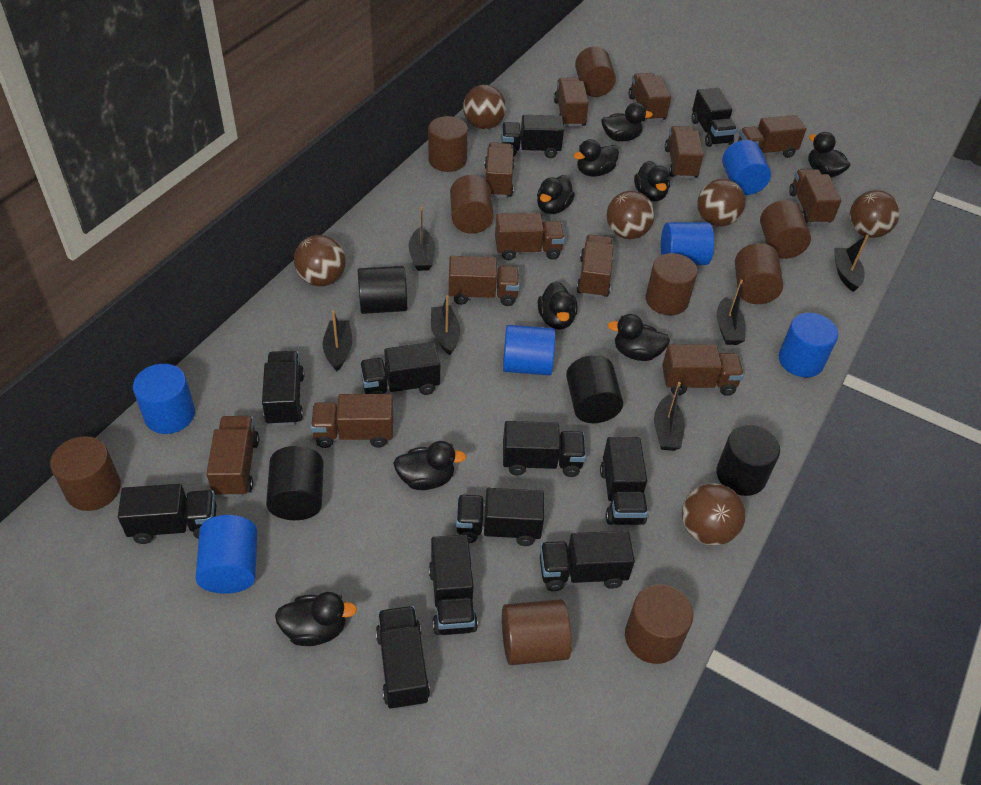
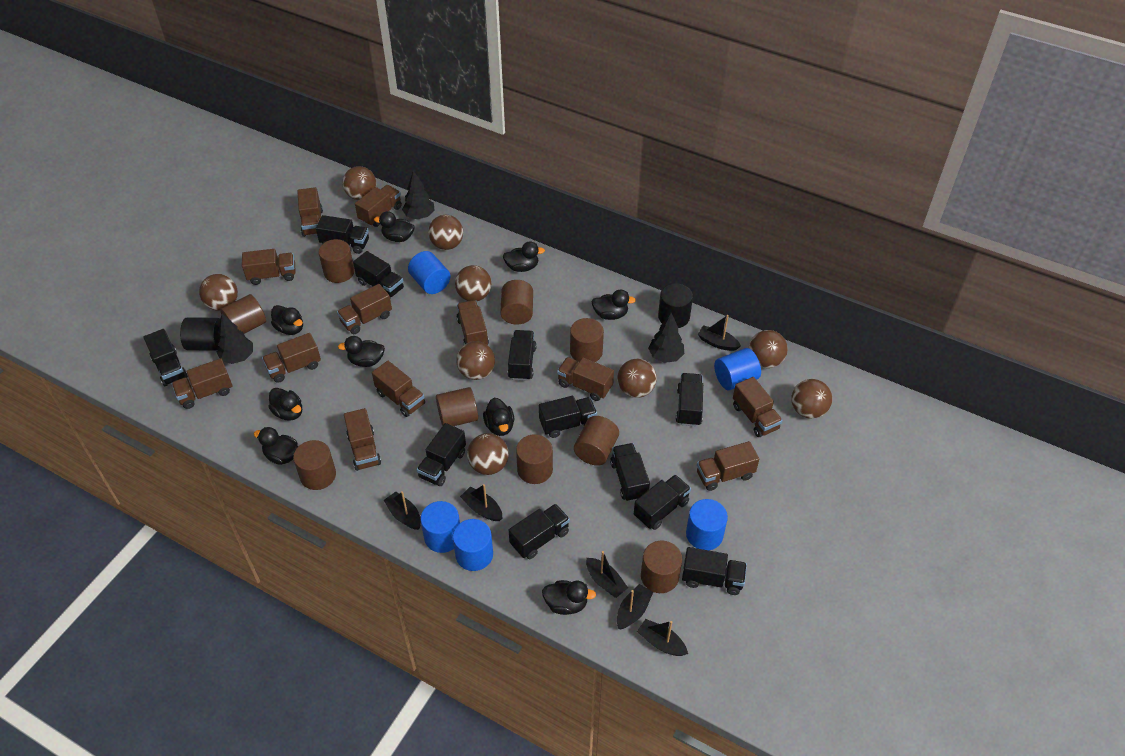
black cylinder: 4 -> 2
black tree: 0 -> 3
blue cylinder: 6 -> 5
brown ball: 6 -> 9

